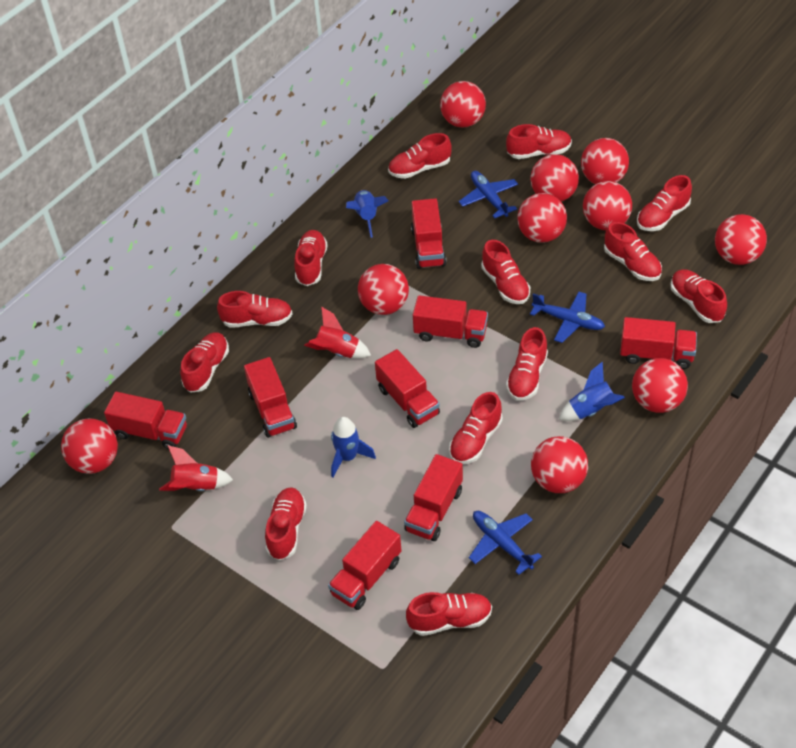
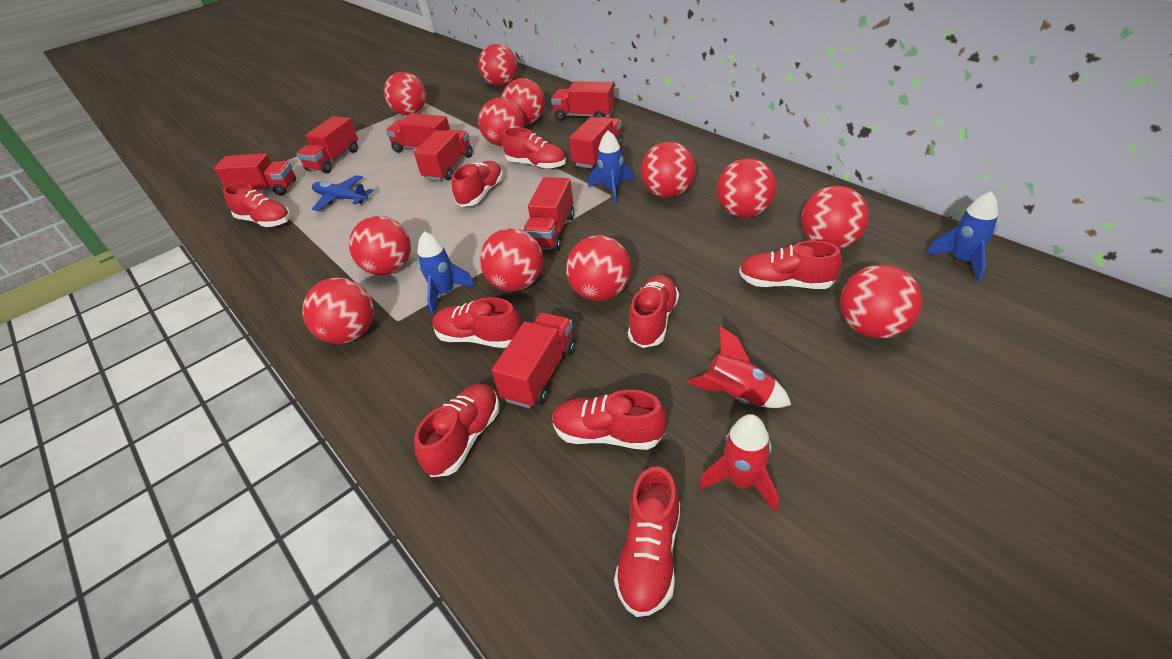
blue plane: 3 -> 1
red ball: 10 -> 12
red shoe: 13 -> 9

